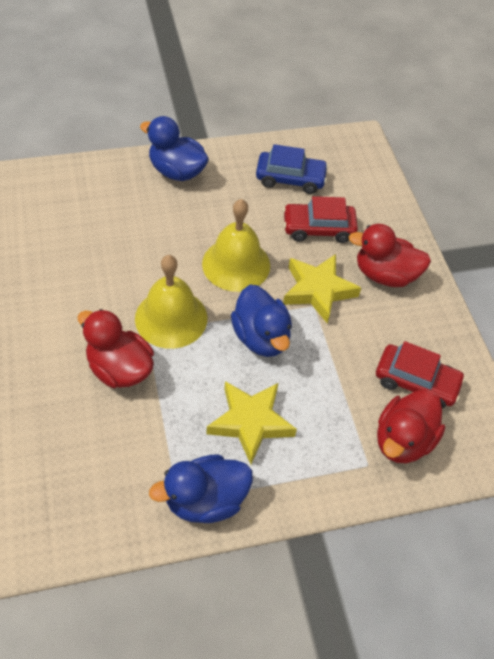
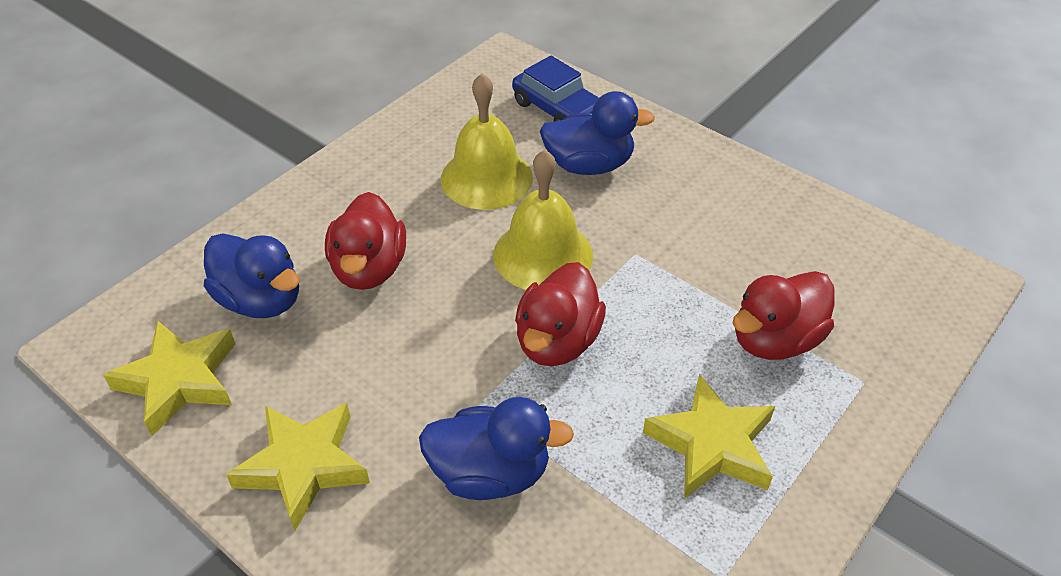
red car: 2 -> 0
yellow star: 2 -> 3

